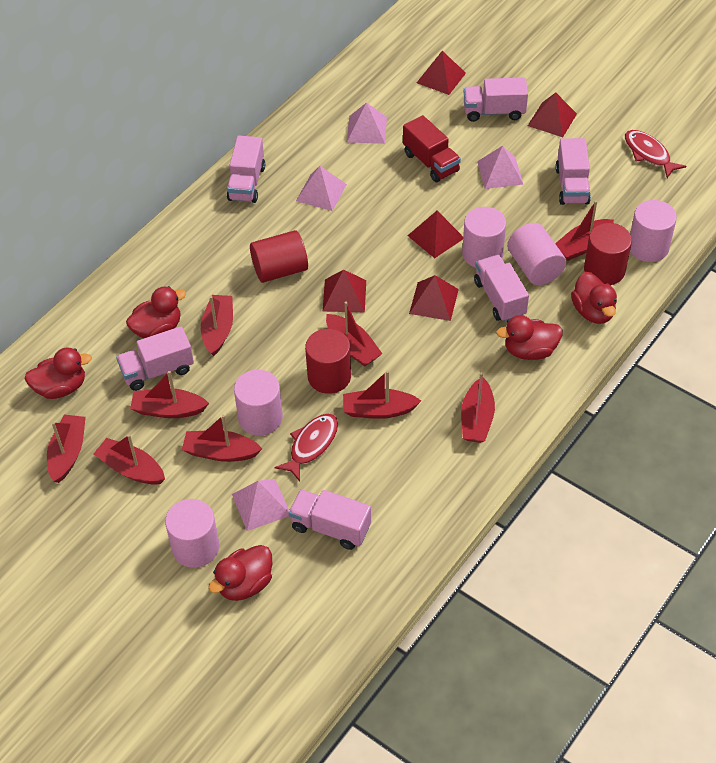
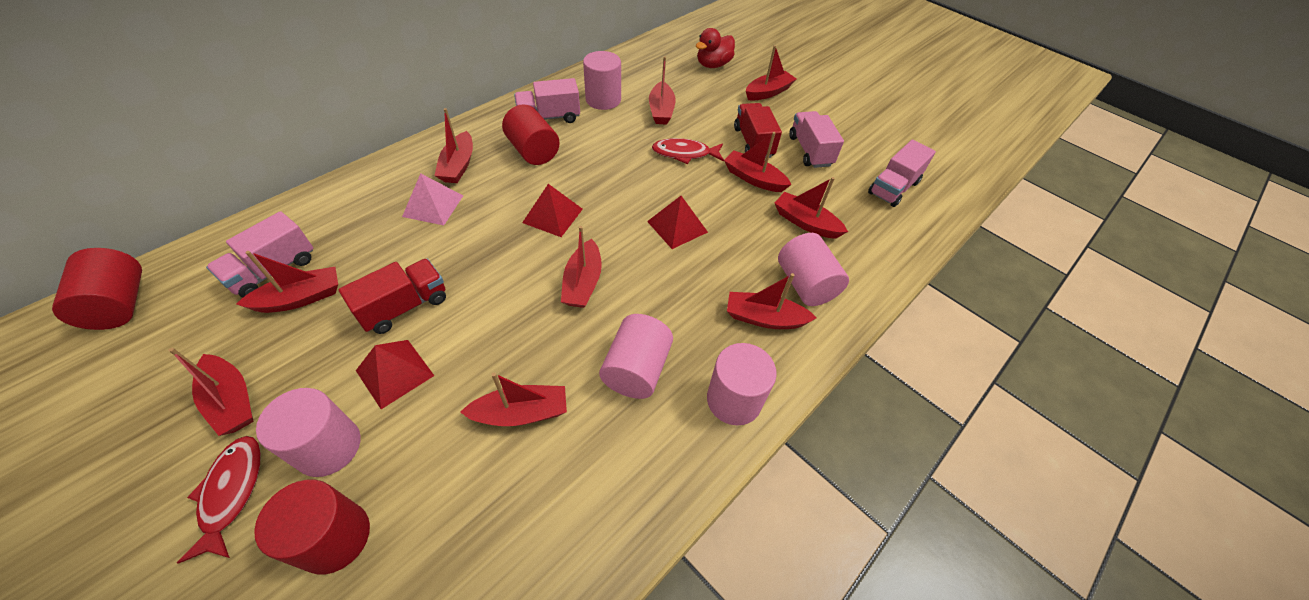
pink pyramid: 4 -> 1
pink truck: 6 -> 4
red boat: 9 -> 10
red duck: 5 -> 1
red pyramid: 5 -> 3
red truck: 1 -> 2

